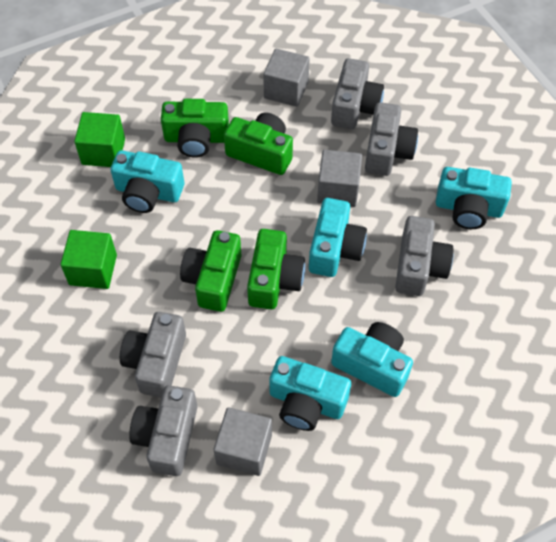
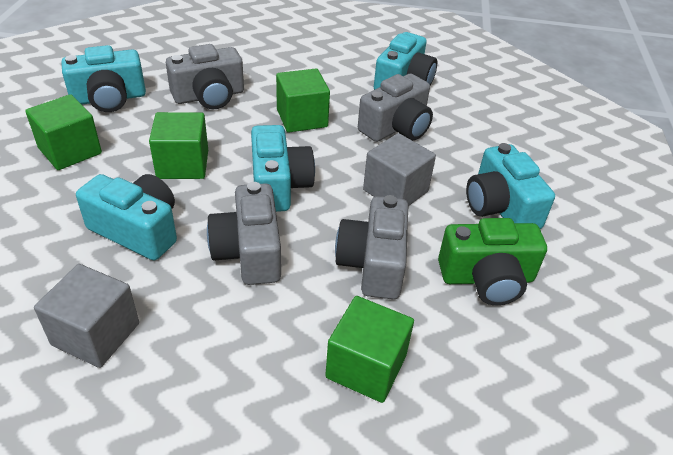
green camera: 4 -> 1
green cube: 2 -> 4
grey camera: 5 -> 4
grey cube: 3 -> 2

